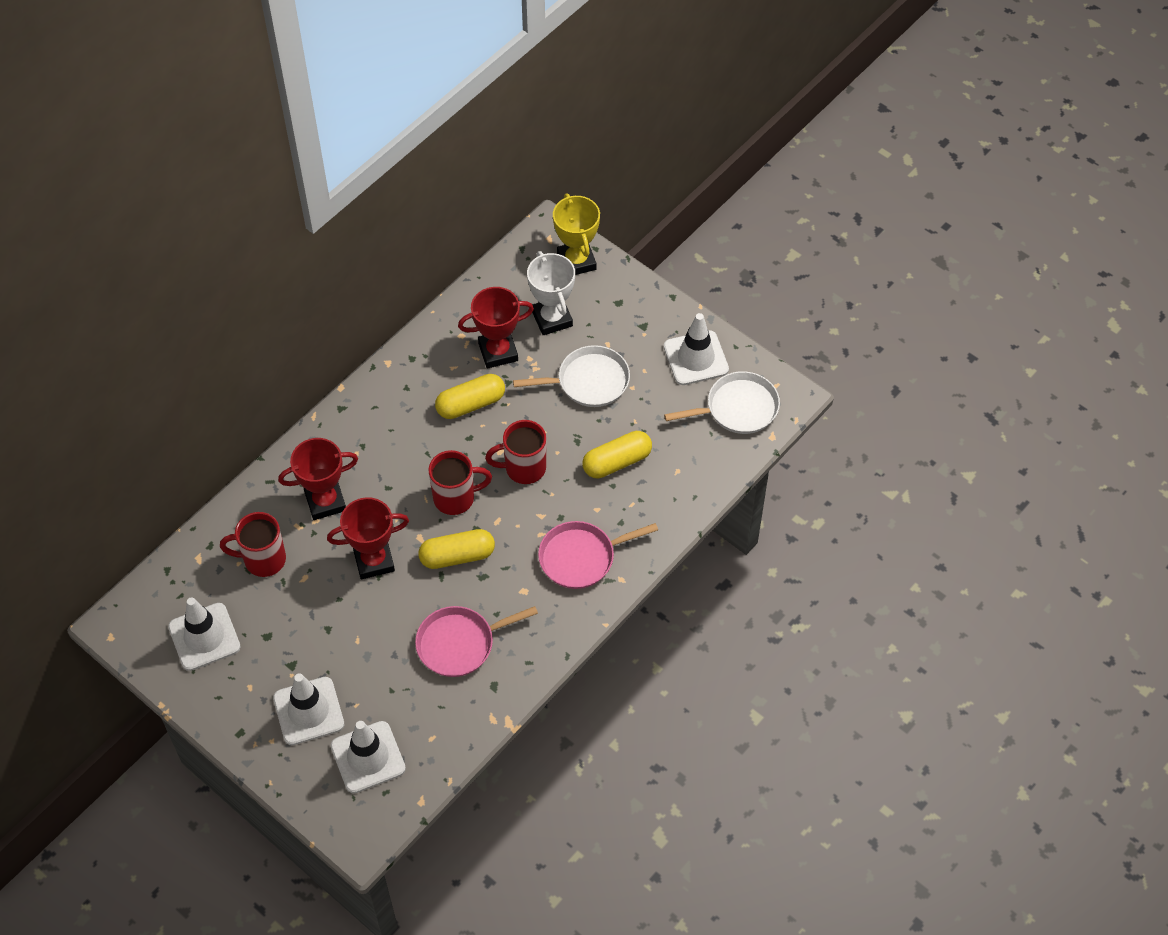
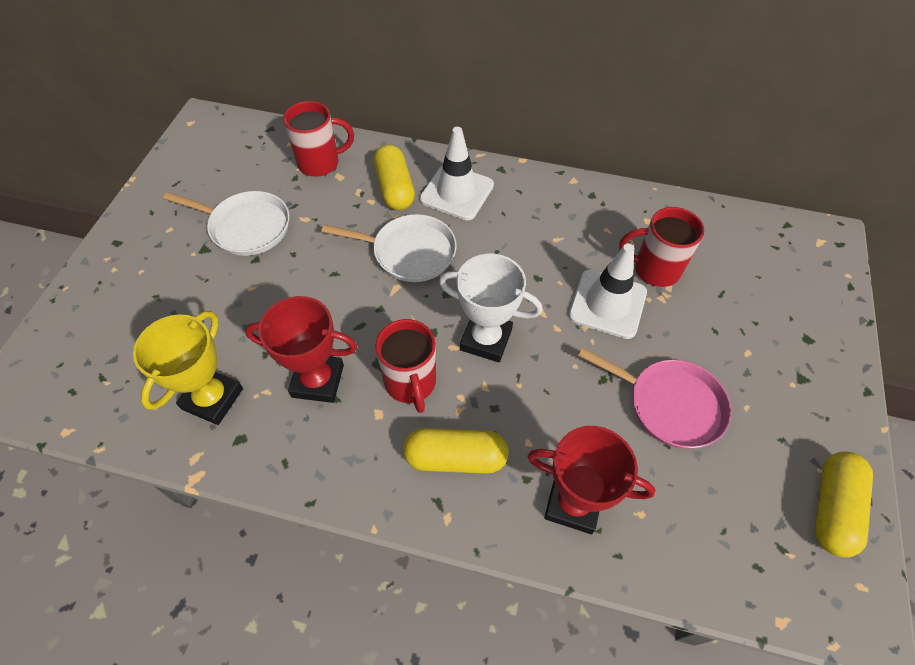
pink pan: 2 -> 1
red trophy: 3 -> 2
white traffic cone: 4 -> 2

